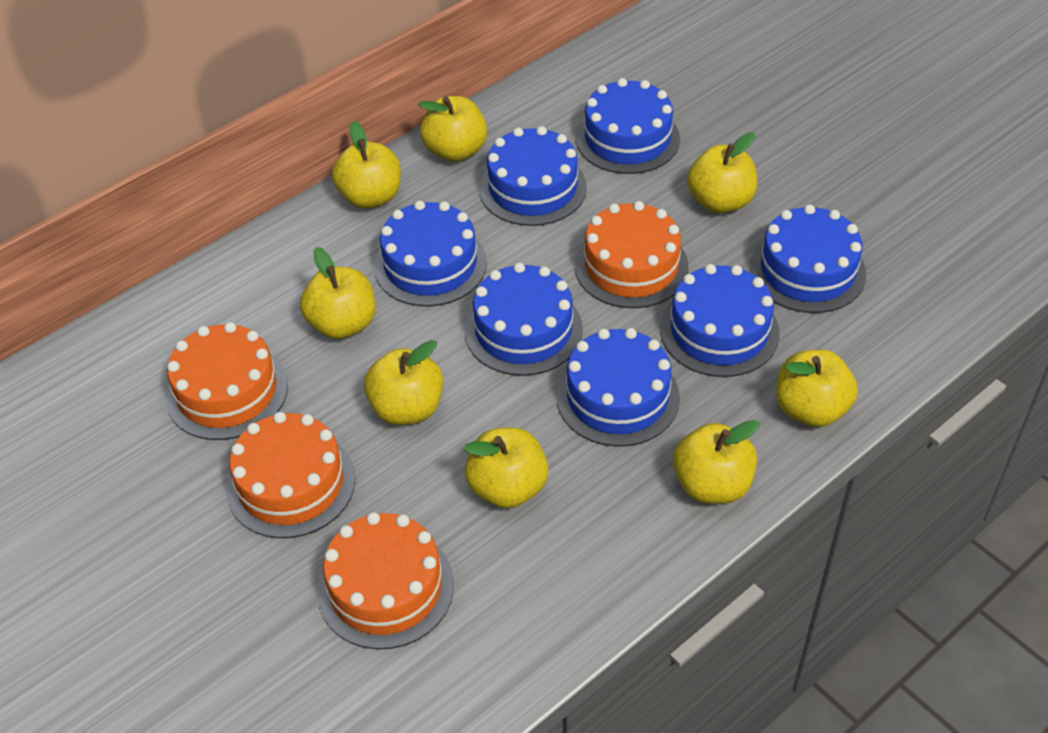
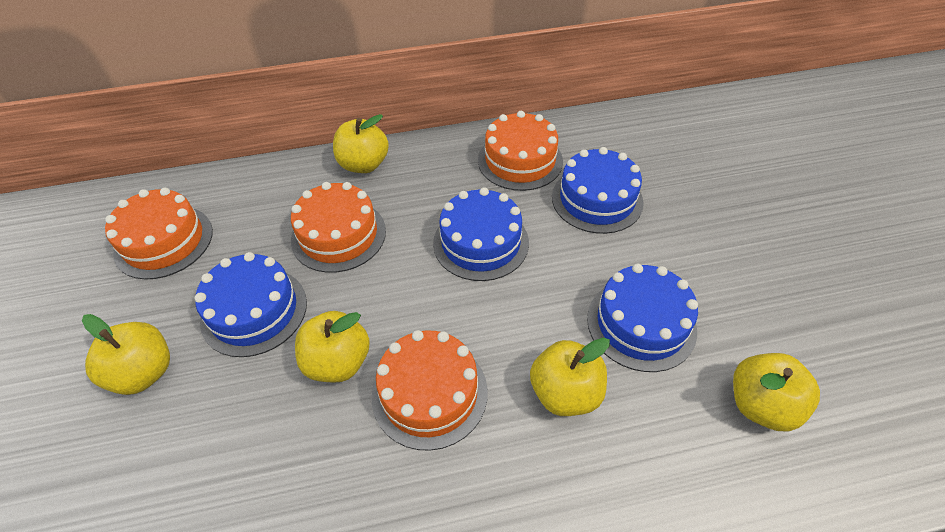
blue cake: 7 -> 4
yellow apple: 8 -> 5

